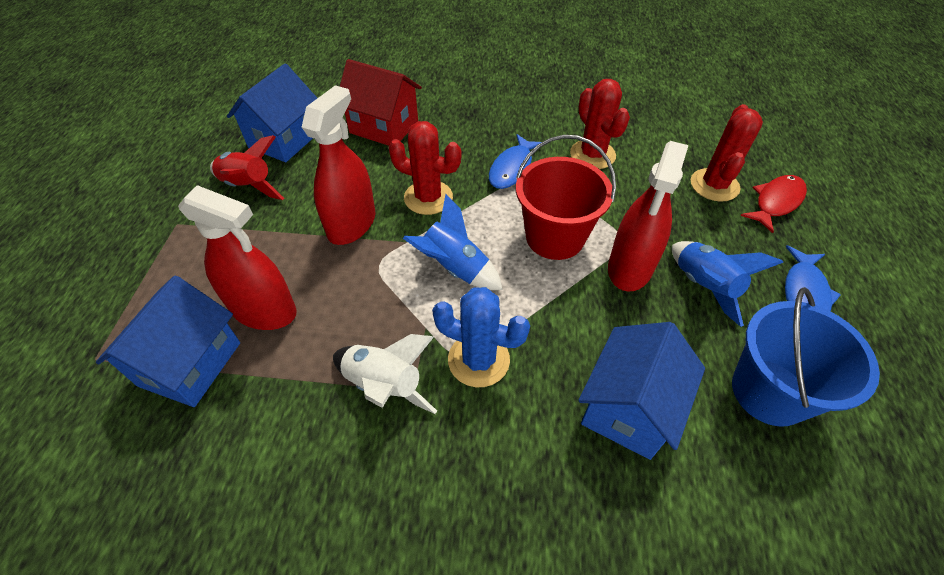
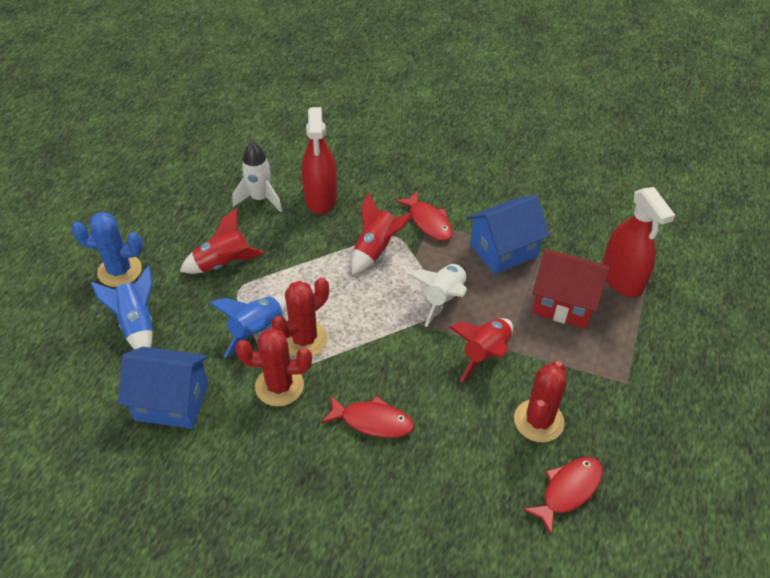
blue bucket: 1 -> 0
blue fish: 2 -> 0
blue house: 3 -> 2
red bucket: 1 -> 0
red fish: 1 -> 3
red rocket: 1 -> 3
red spray bottle: 3 -> 2
white rocket: 1 -> 2

